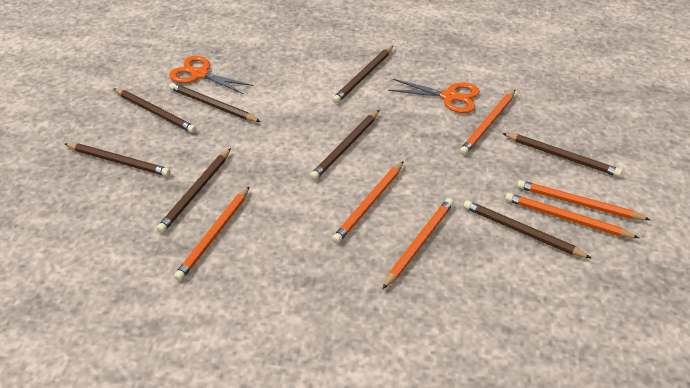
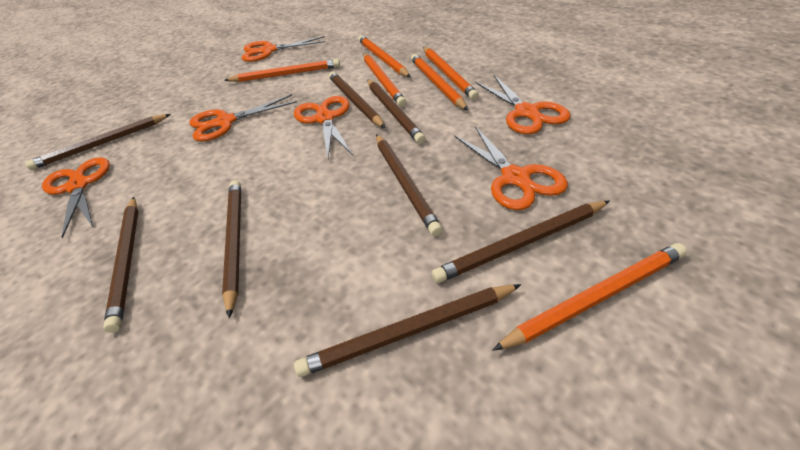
orange scissors: 2 -> 6

